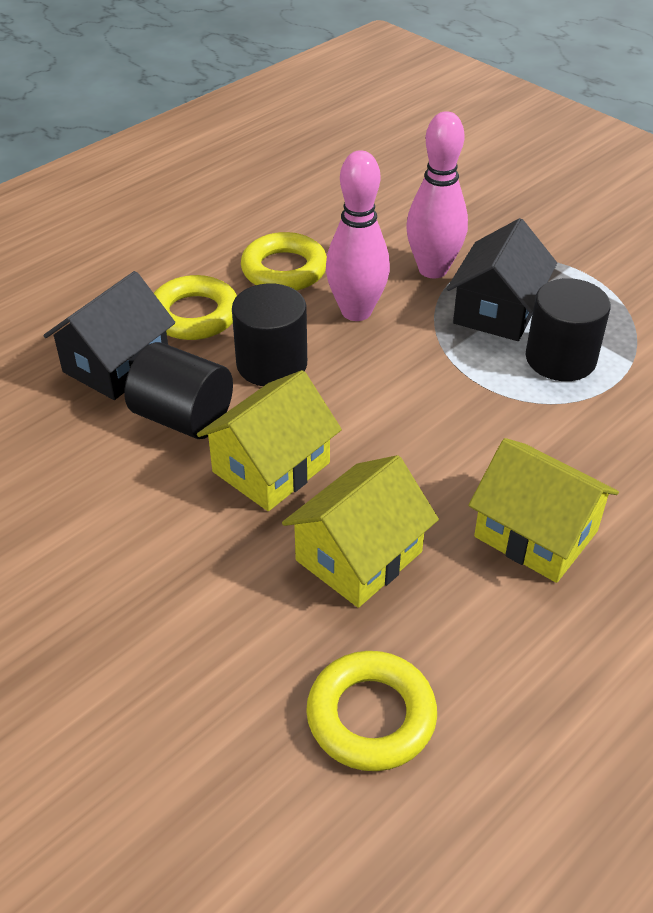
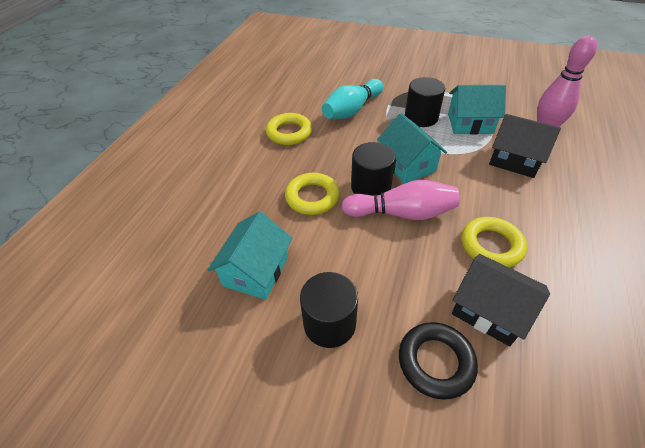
black ring: 0 -> 1
turquoise bowling pin: 0 -> 1
turquoise house: 0 -> 3
yellow house: 3 -> 0

